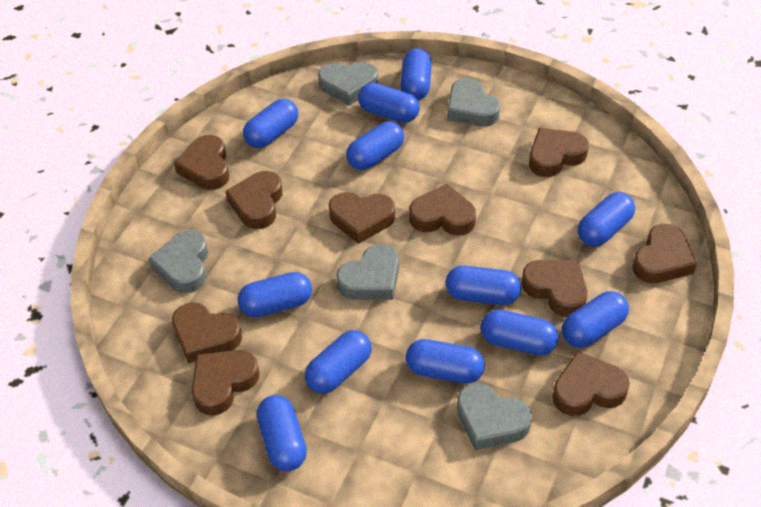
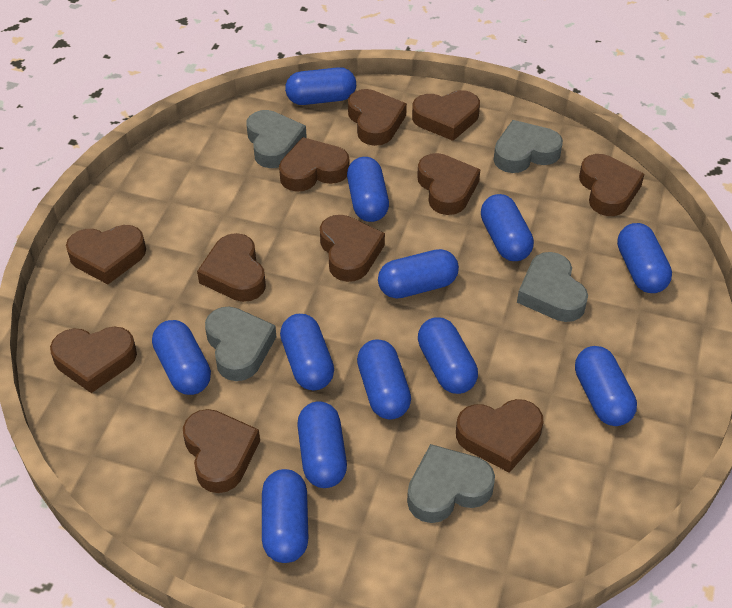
brown heart: 10 -> 11

